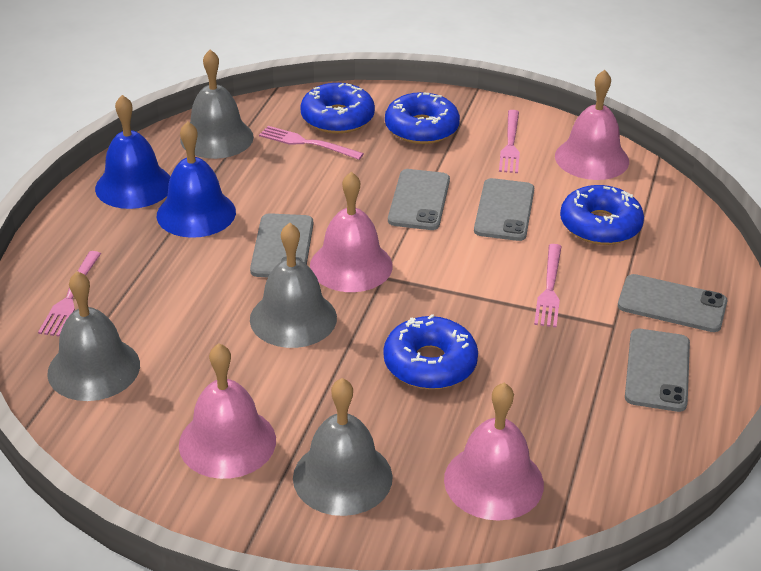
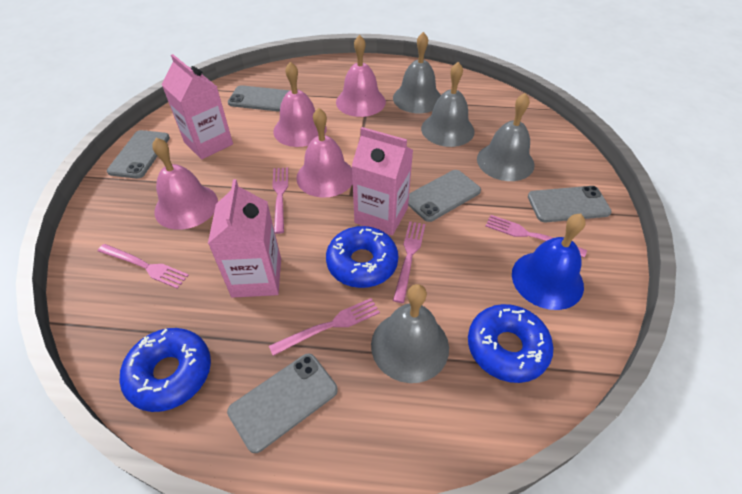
blue bell: 2 -> 1
blue donut: 4 -> 3
pink carton: 0 -> 3
pink fork: 4 -> 5

